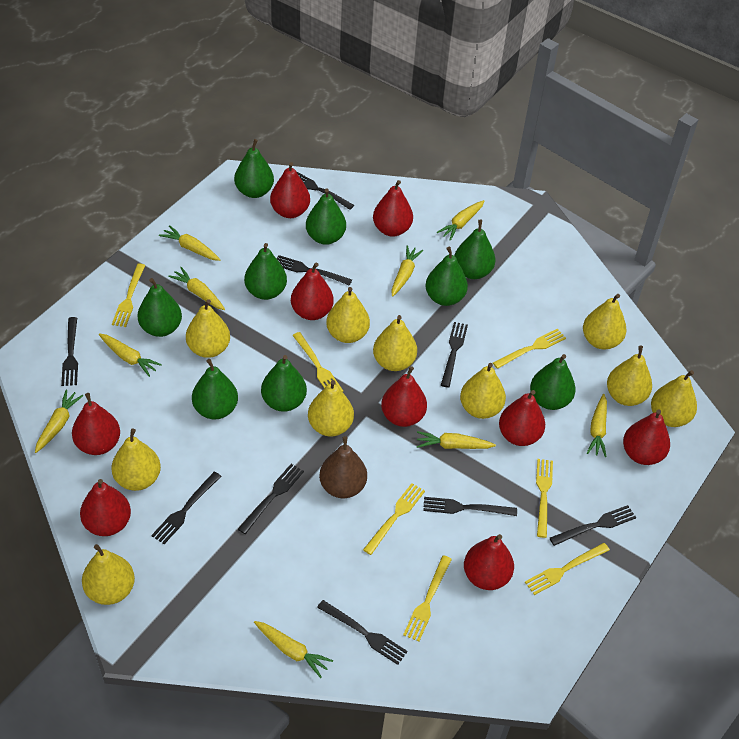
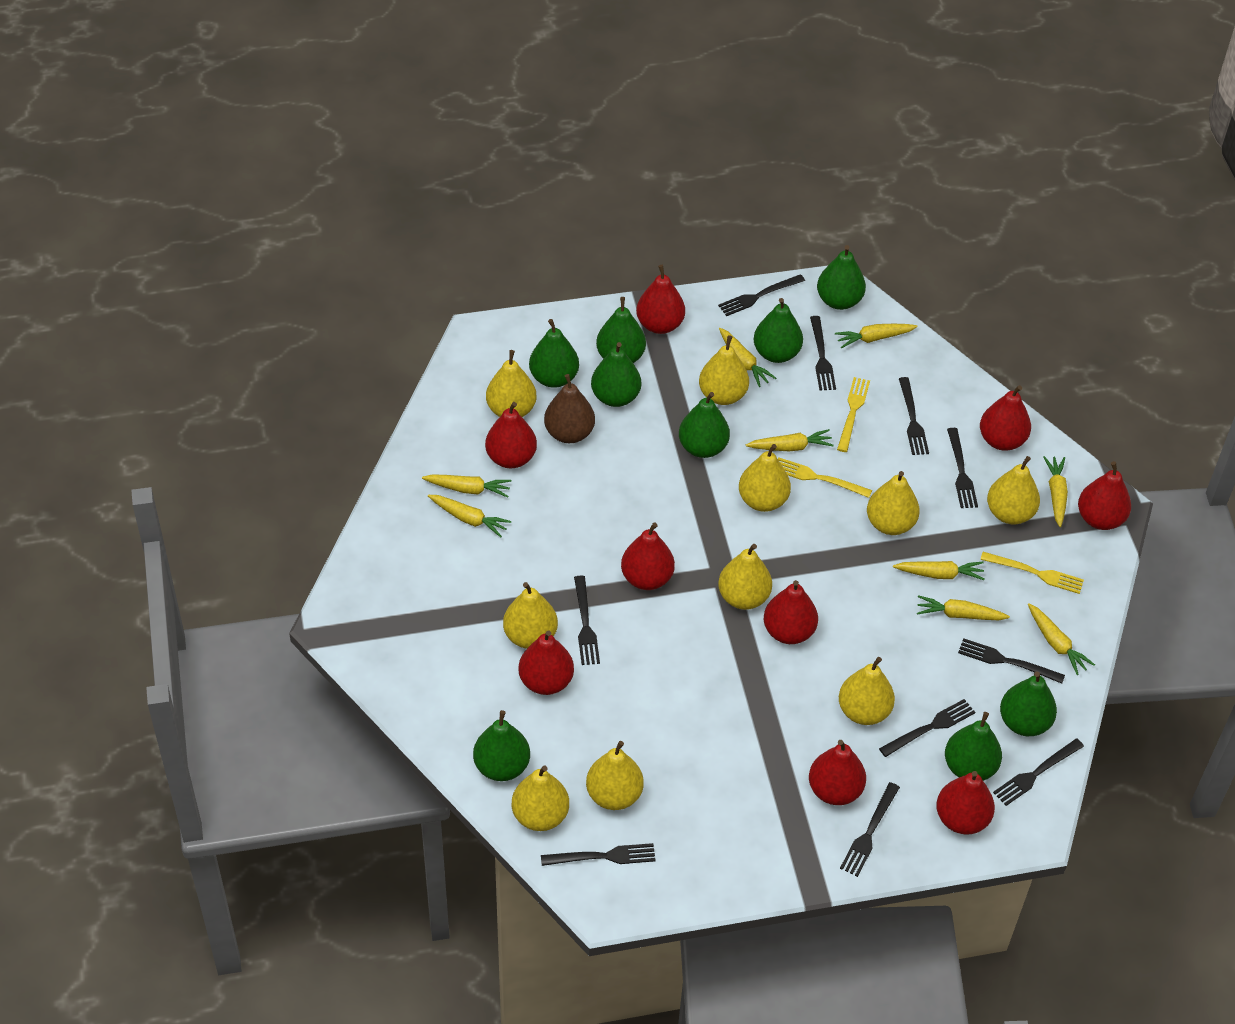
black fork: 9 -> 10
yellow fork: 7 -> 3

